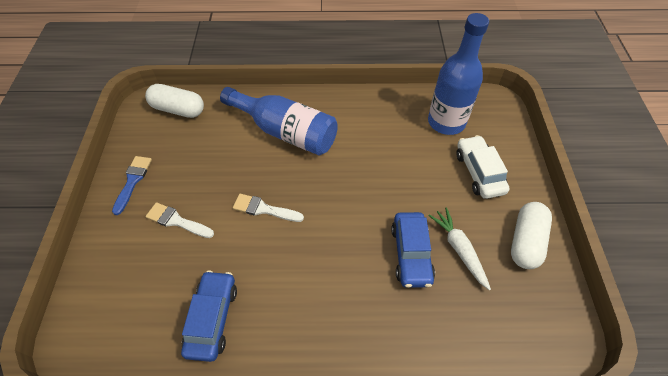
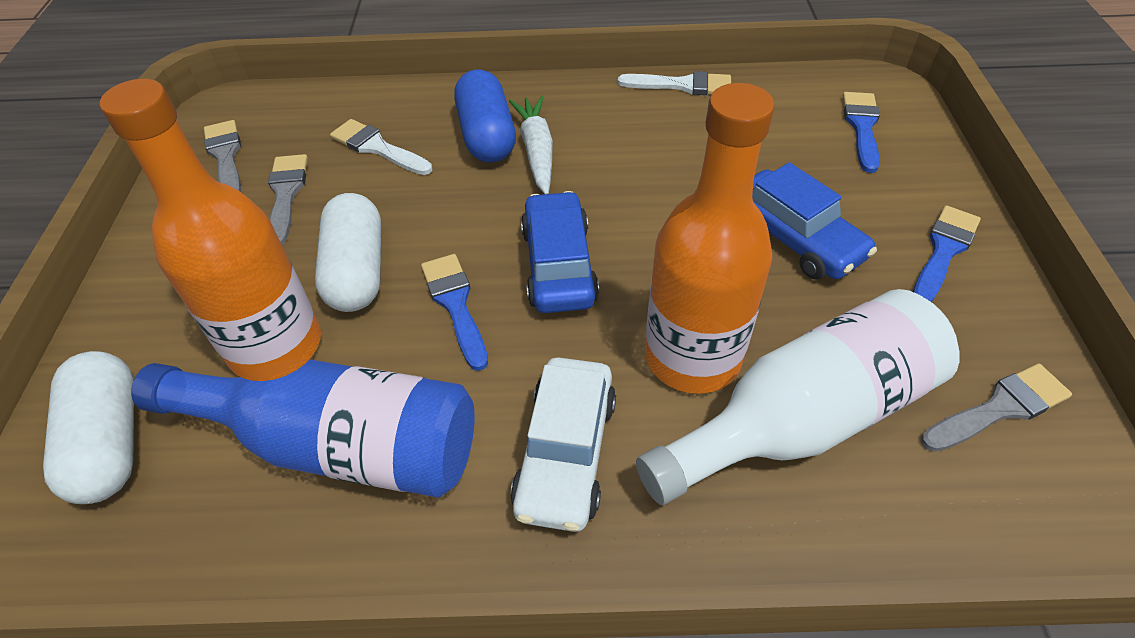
blue bottle: 2 -> 1
blue brush: 1 -> 3
blue capsule: 0 -> 1
grey brush: 0 -> 3
orange bottle: 0 -> 2
white bottle: 0 -> 1

